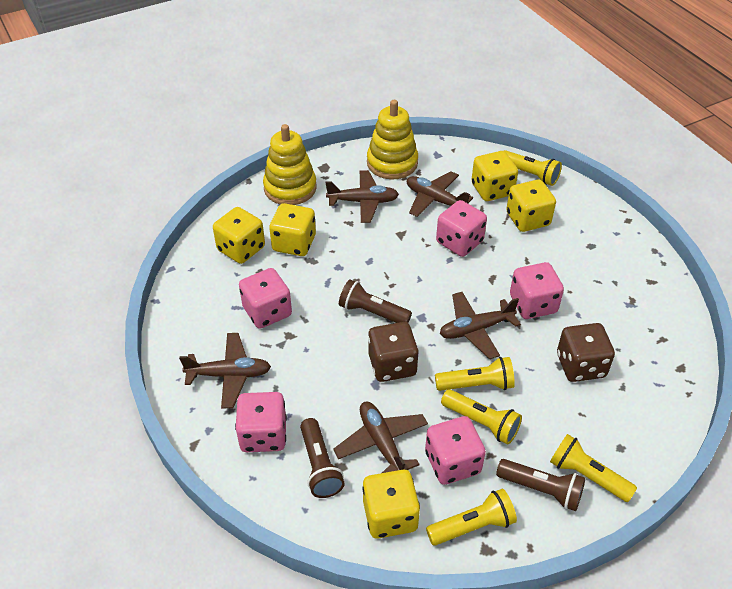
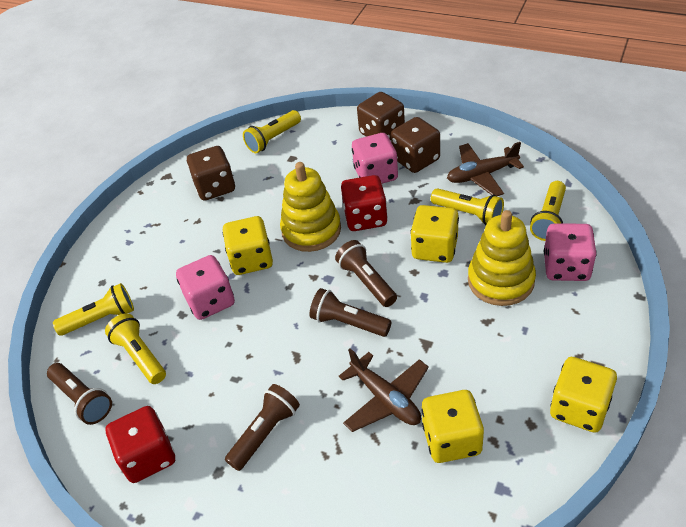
brown dice: 2 -> 3
brown flashlight: 3 -> 4
brown plane: 5 -> 2
pink dice: 5 -> 3
red dice: 0 -> 2
yellow dice: 5 -> 4

